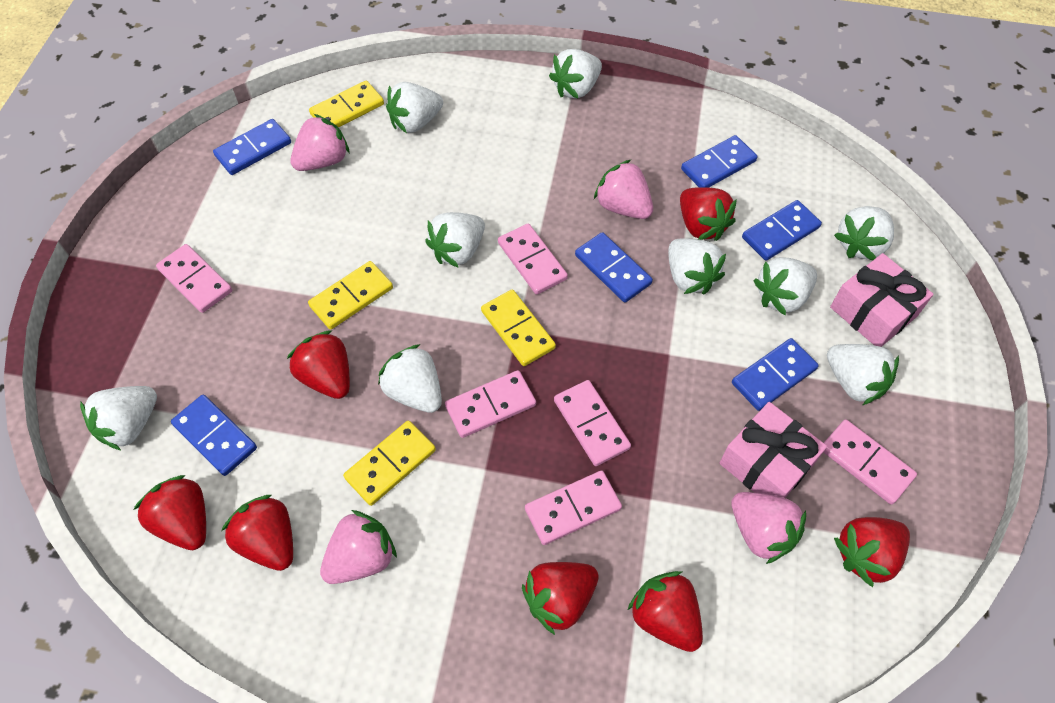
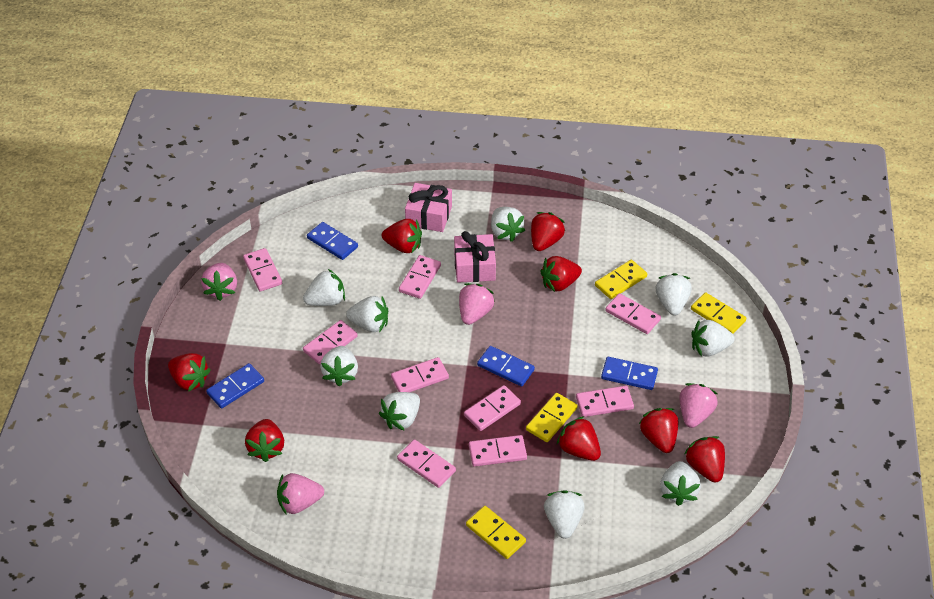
blue domino: 6 -> 4
pink domino: 6 -> 9
red strawberry: 7 -> 8

